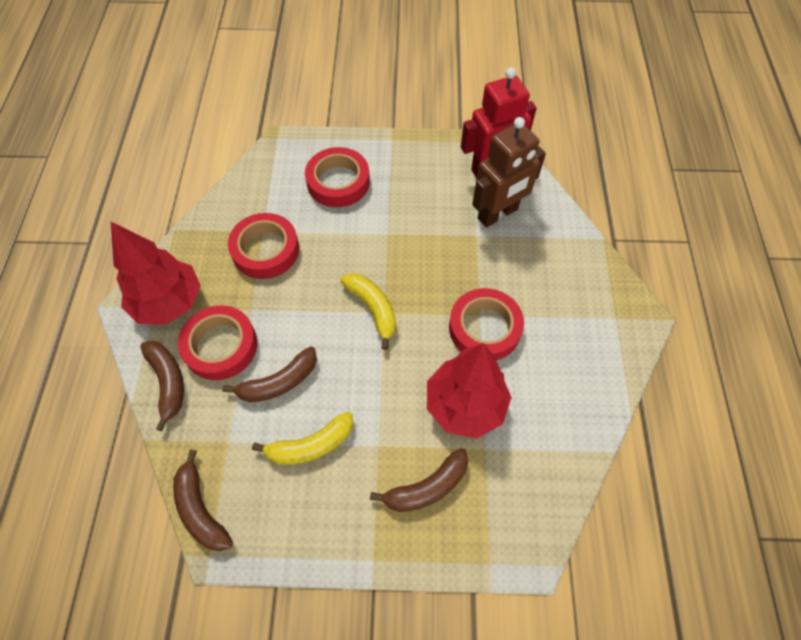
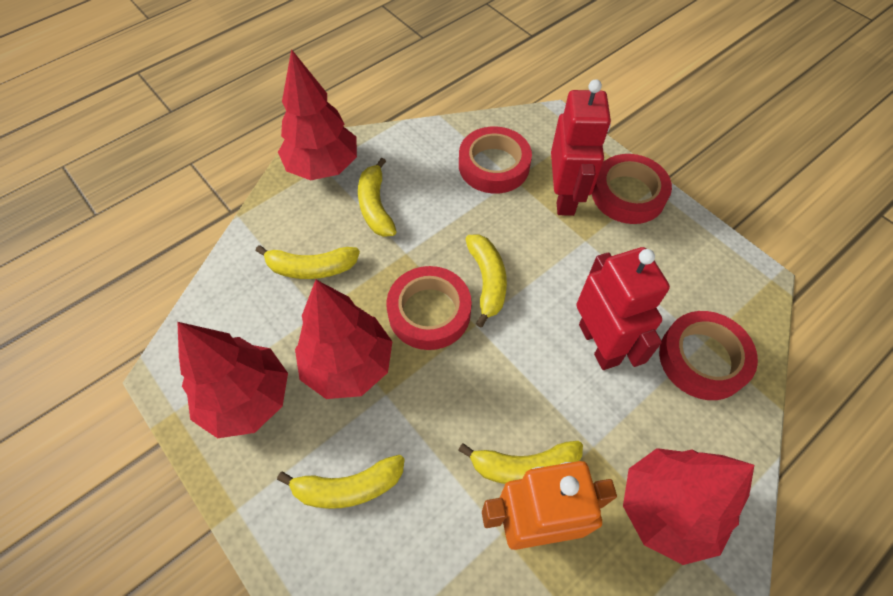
brown banana: 4 -> 0
brown robot: 1 -> 0
orange robot: 0 -> 1
red robot: 1 -> 2
red tree: 2 -> 4
yellow banana: 2 -> 5

